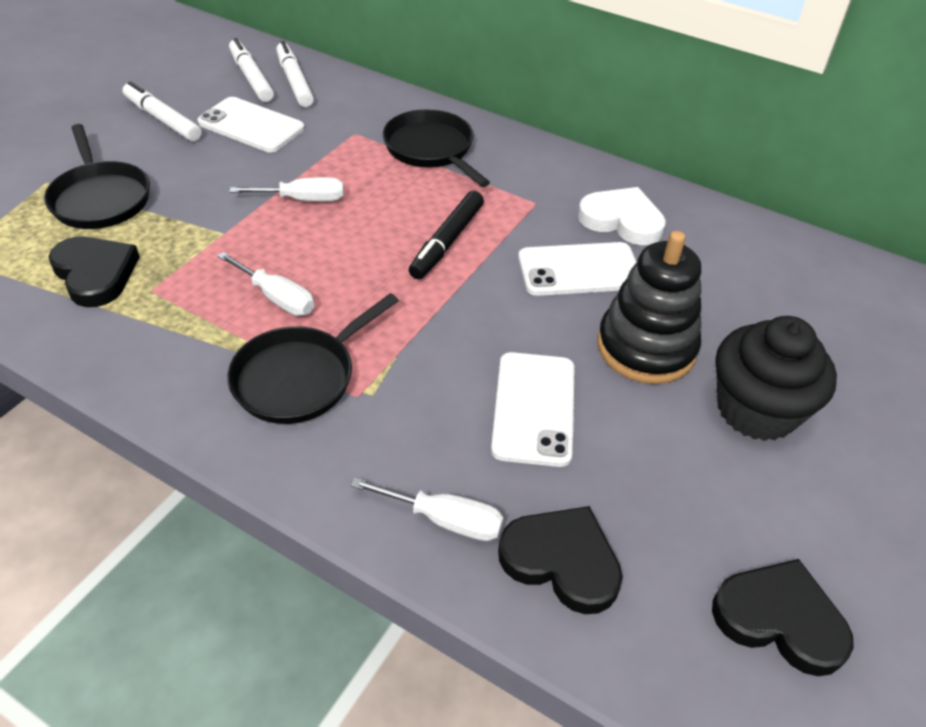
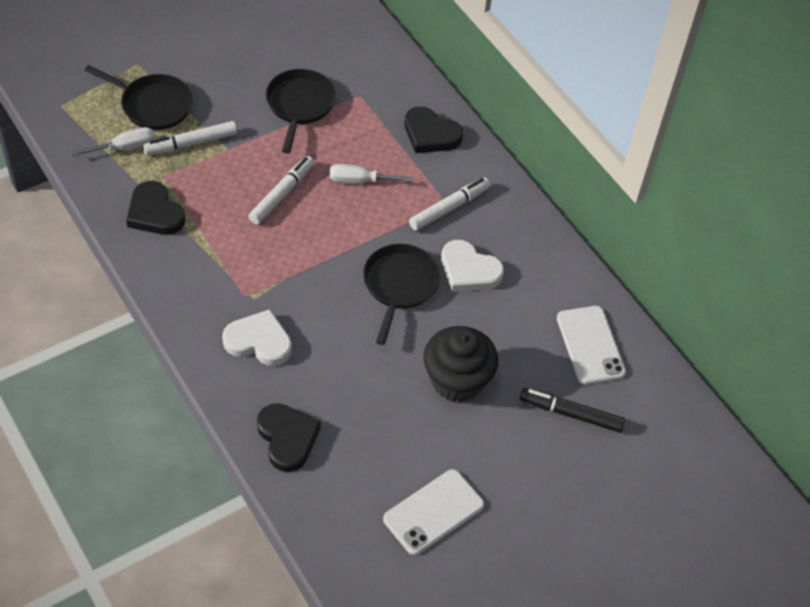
black stacking toy: 1 -> 0
white heart: 1 -> 2
white phone: 3 -> 2
white screwdriver: 3 -> 2

